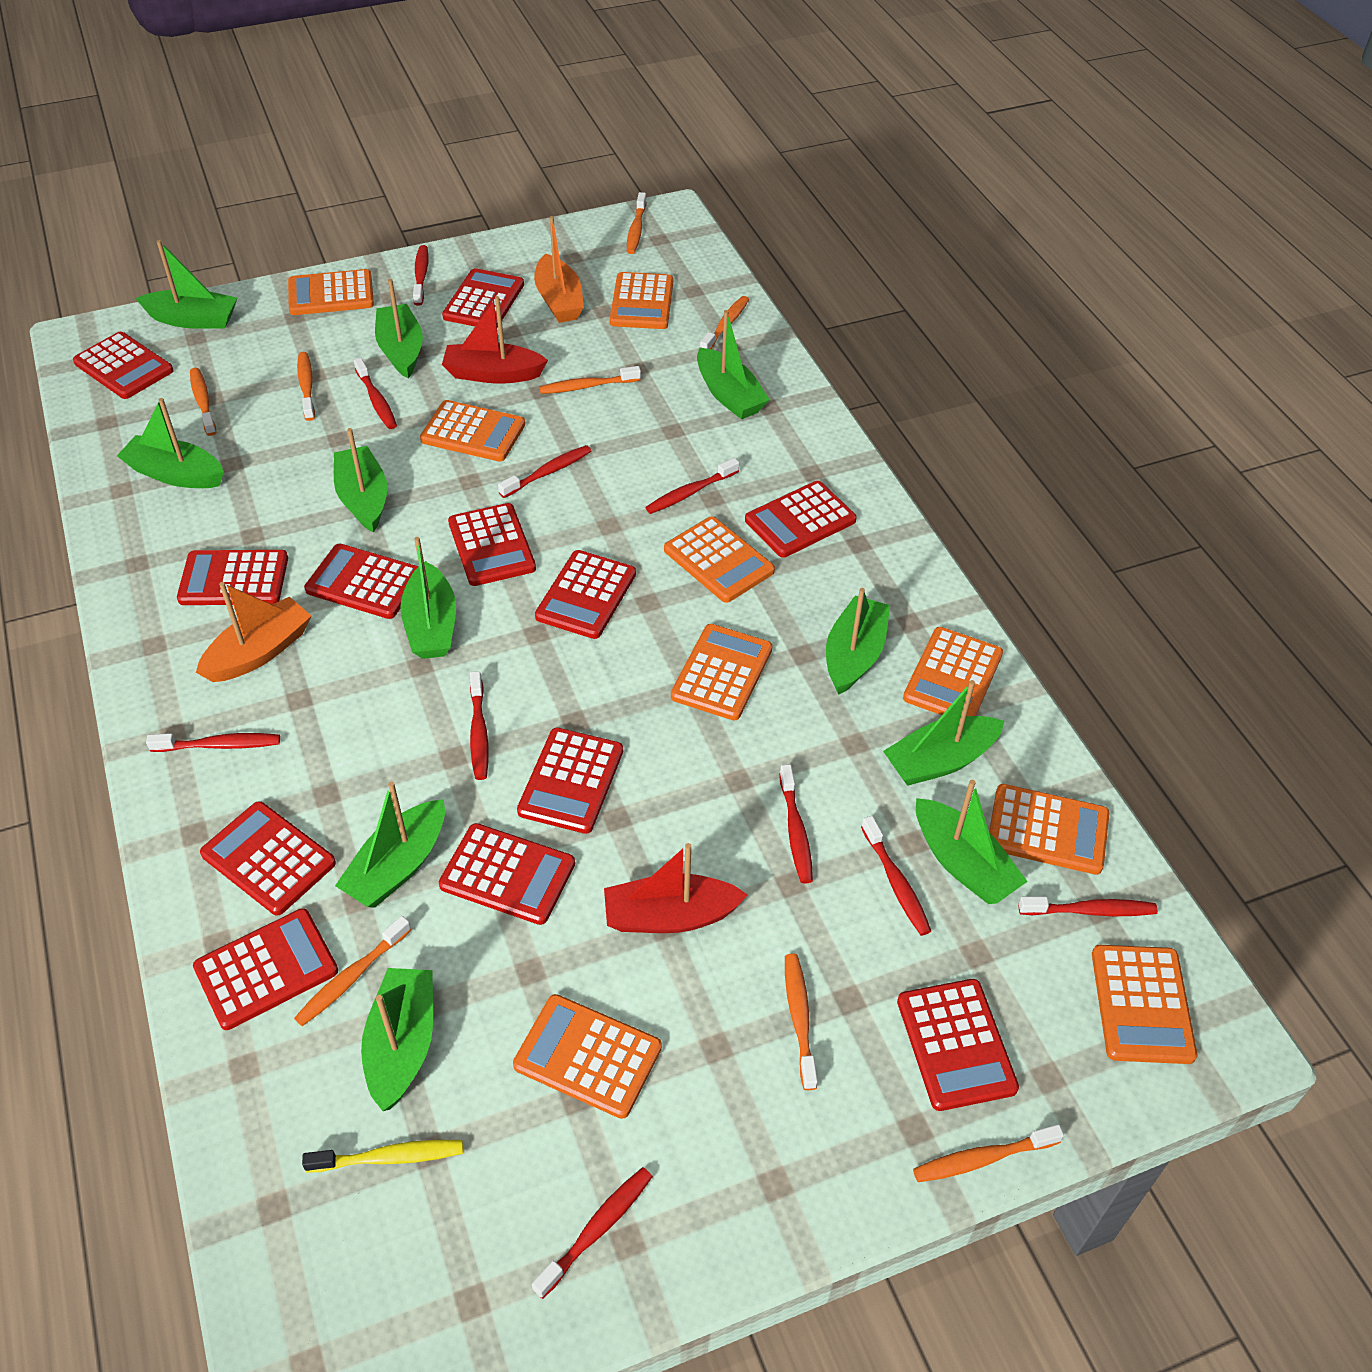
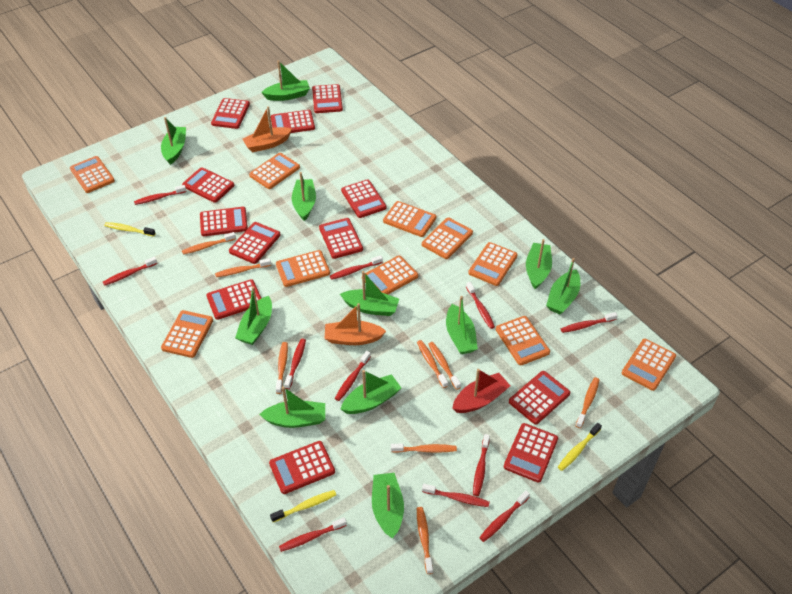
orange calculator: 9 -> 10
red boat: 2 -> 1
red toothbrush: 10 -> 11
yellow toothbrush: 1 -> 3

